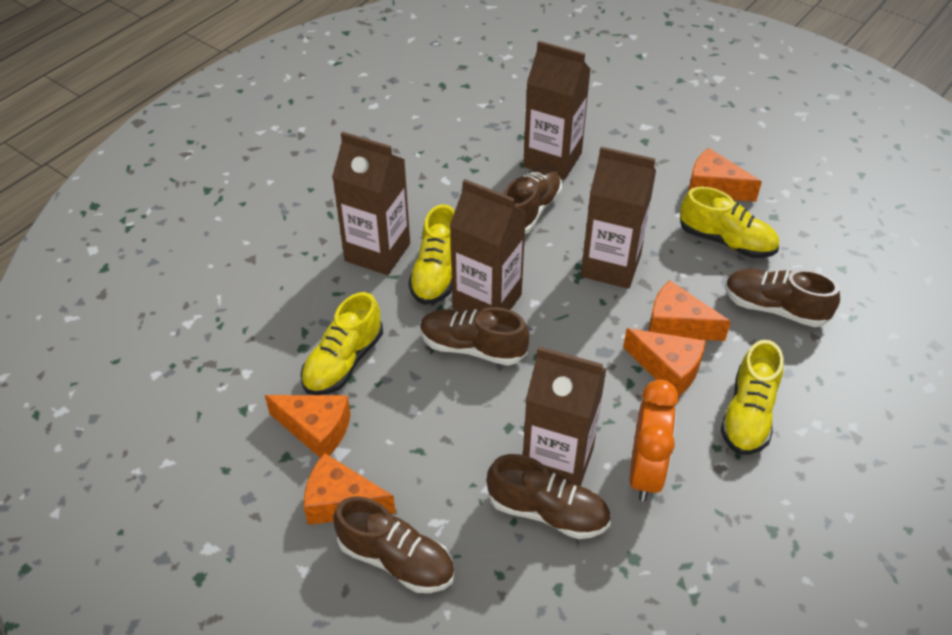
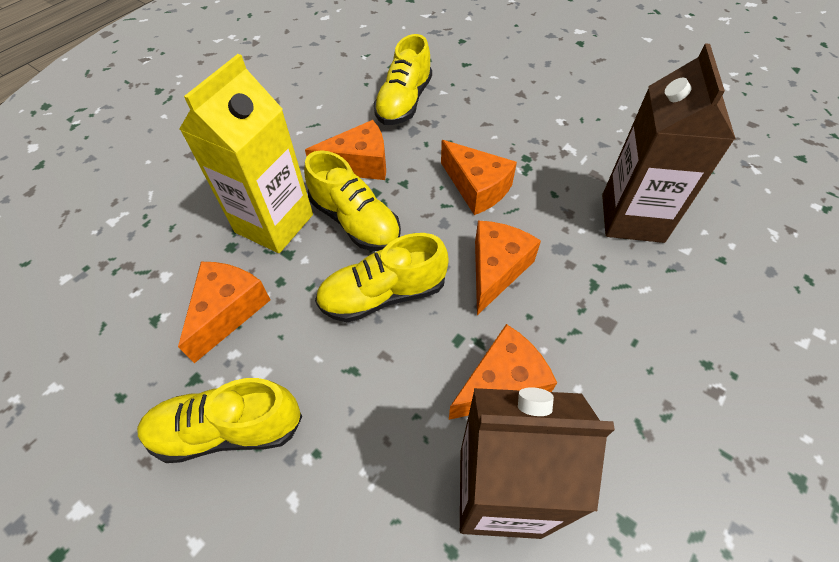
brown carton: 5 -> 2
brown shoe: 5 -> 0
orange clock: 1 -> 0
yellow carton: 0 -> 1

